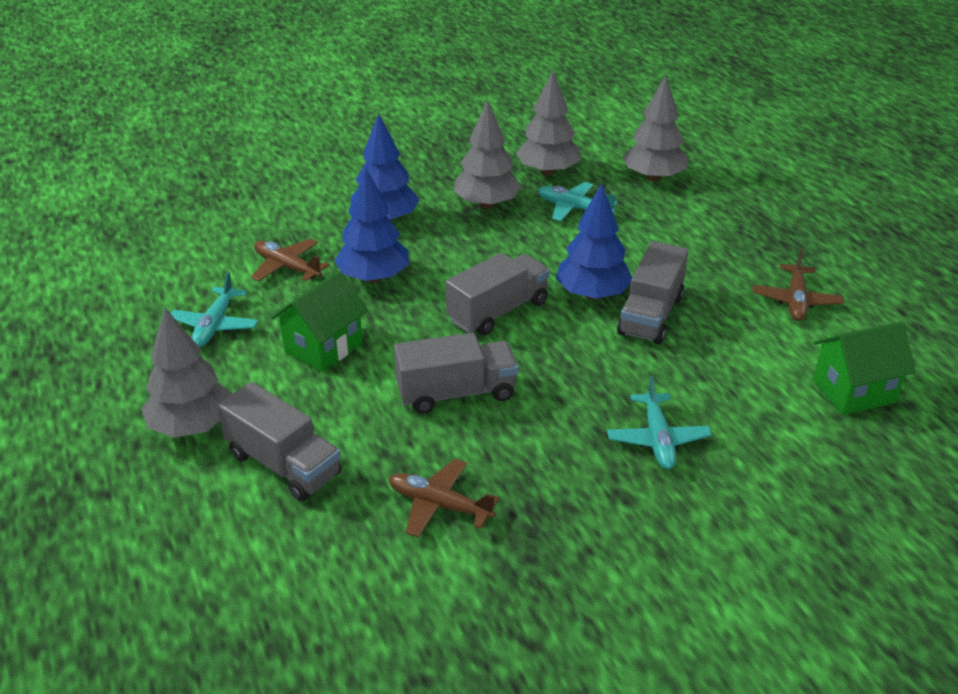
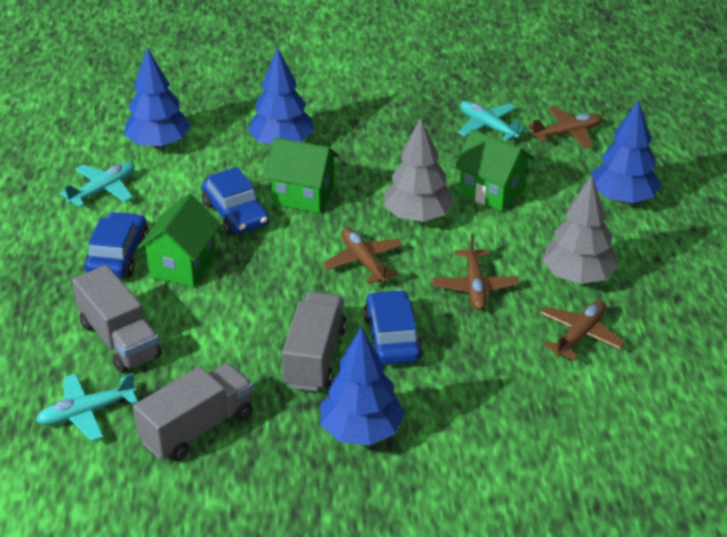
blue car: 0 -> 3
blue tree: 3 -> 4
brown plane: 3 -> 4
green house: 2 -> 3
grey tree: 4 -> 2
grey truck: 4 -> 3

